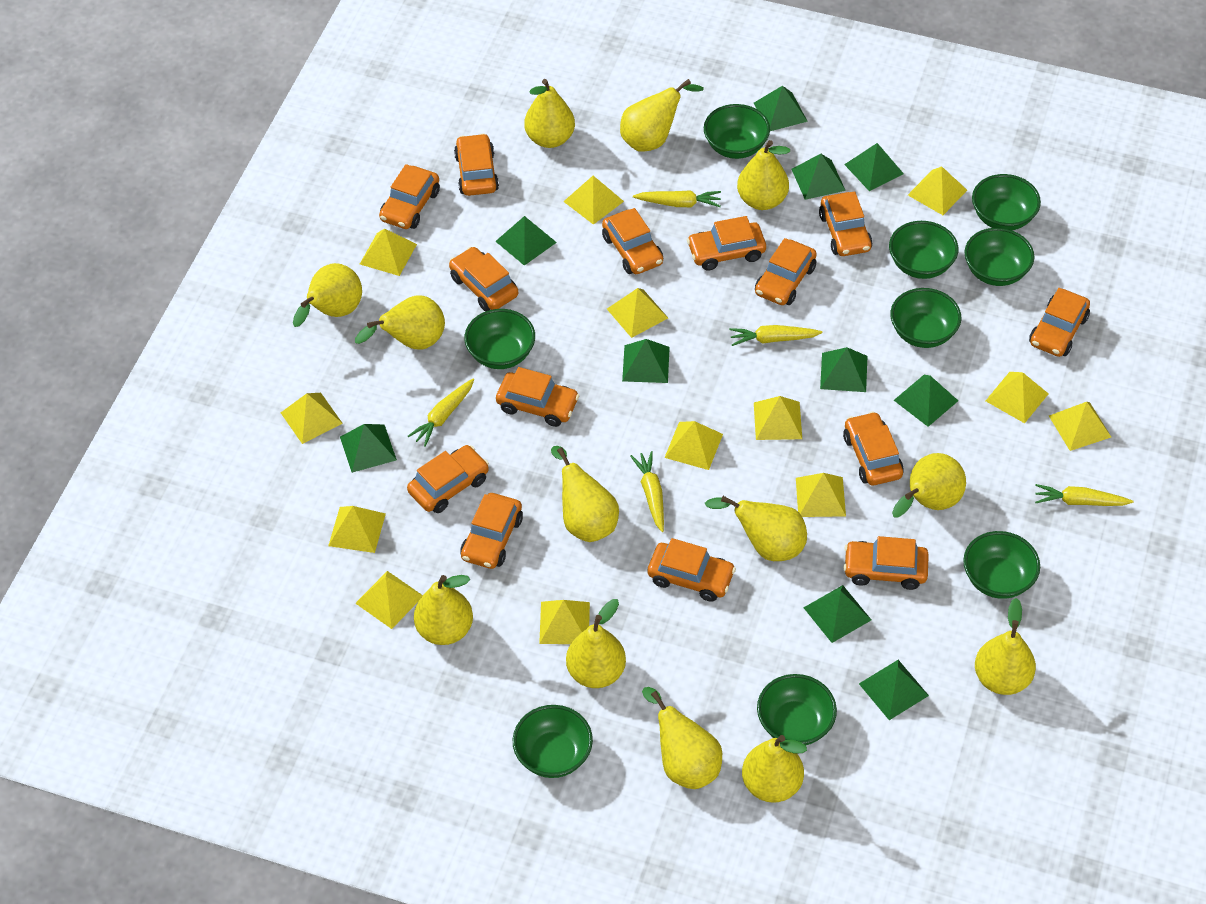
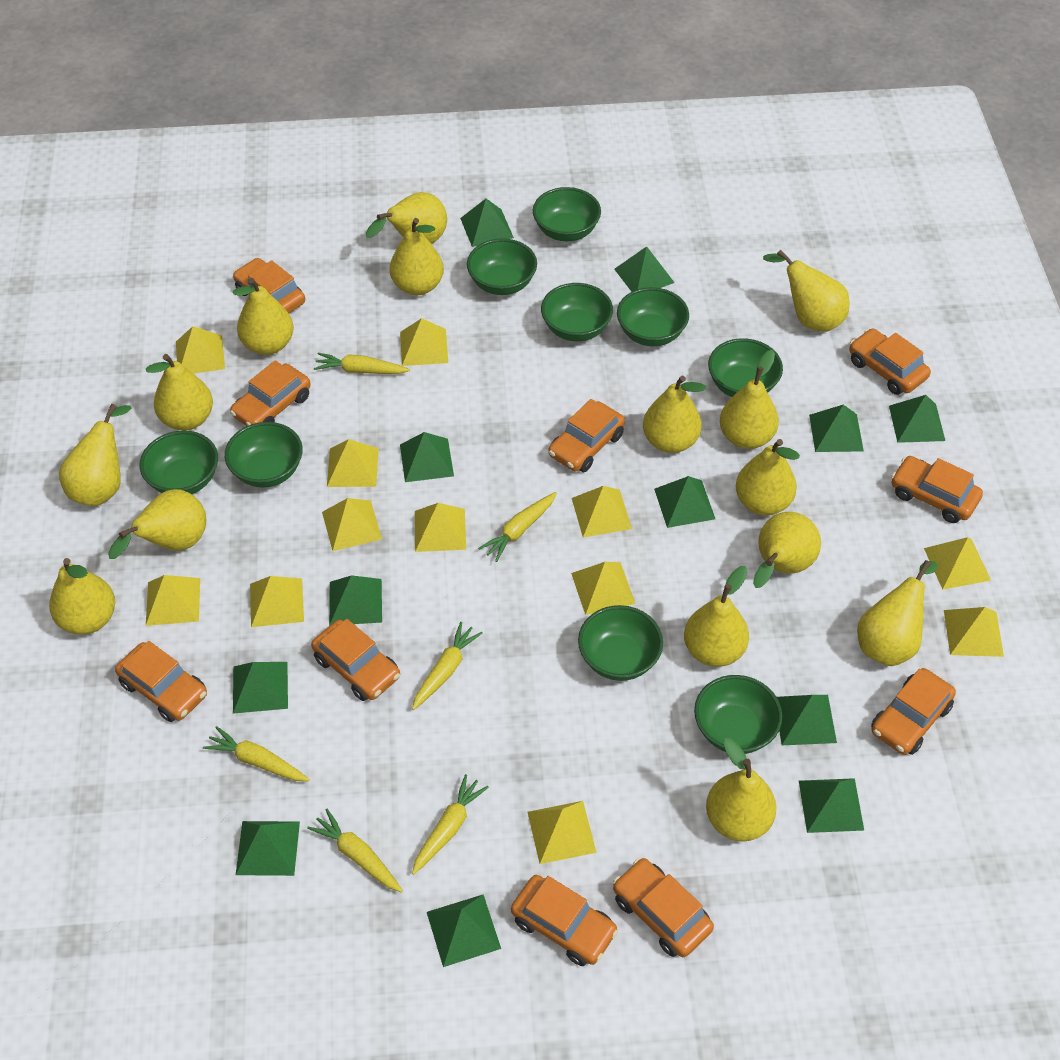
green pyramid: 10 -> 12
orange car: 14 -> 10
yellow carrot: 5 -> 6
yellow pear: 13 -> 15
yellow pyramid: 13 -> 12

